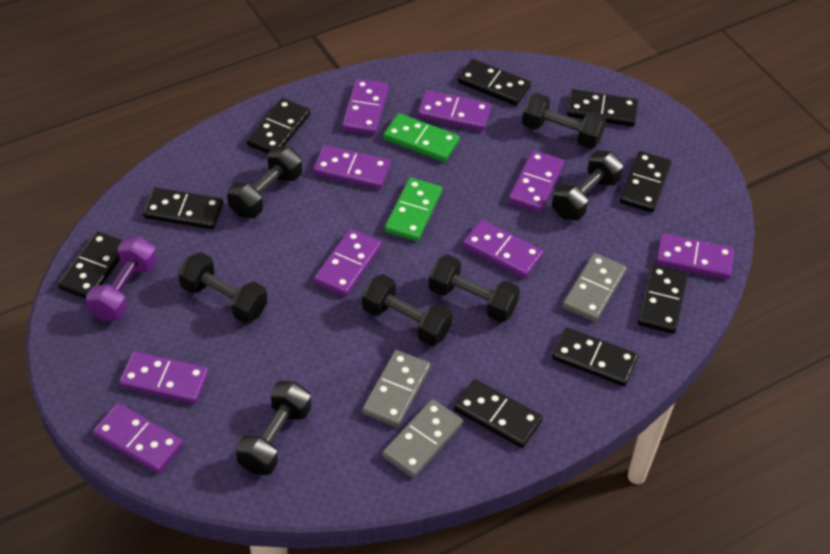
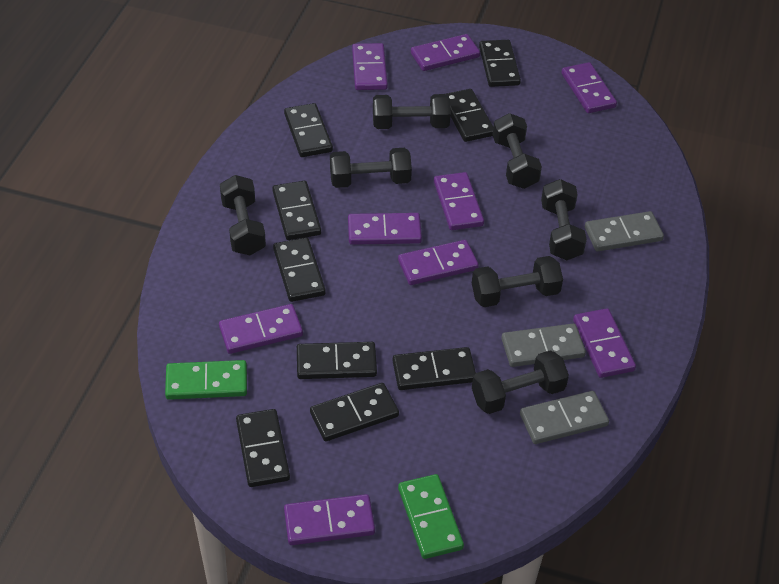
purple dumbbell: 1 -> 0

